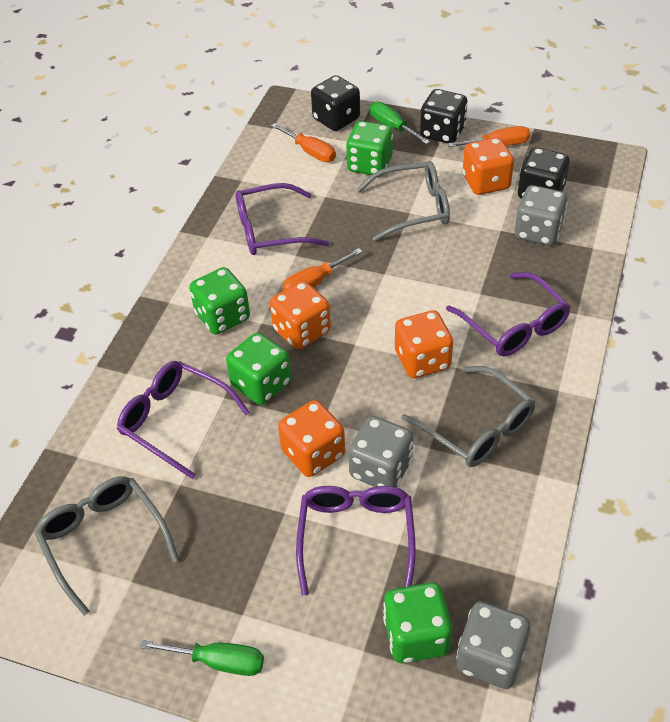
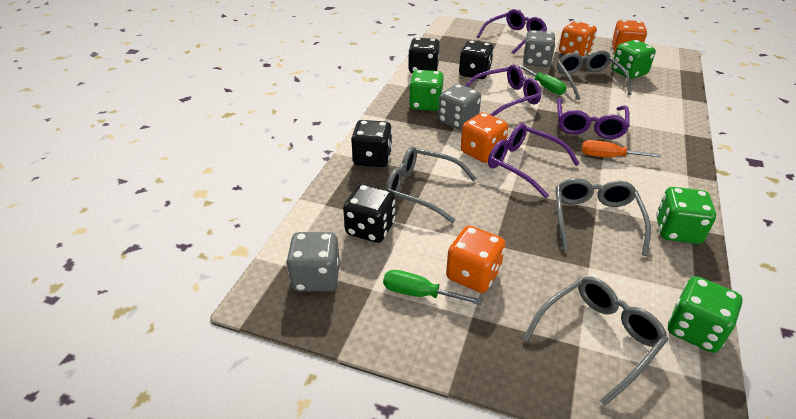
black dice: 3 -> 4
grey glasses: 3 -> 4
orange screwdriver: 3 -> 1

